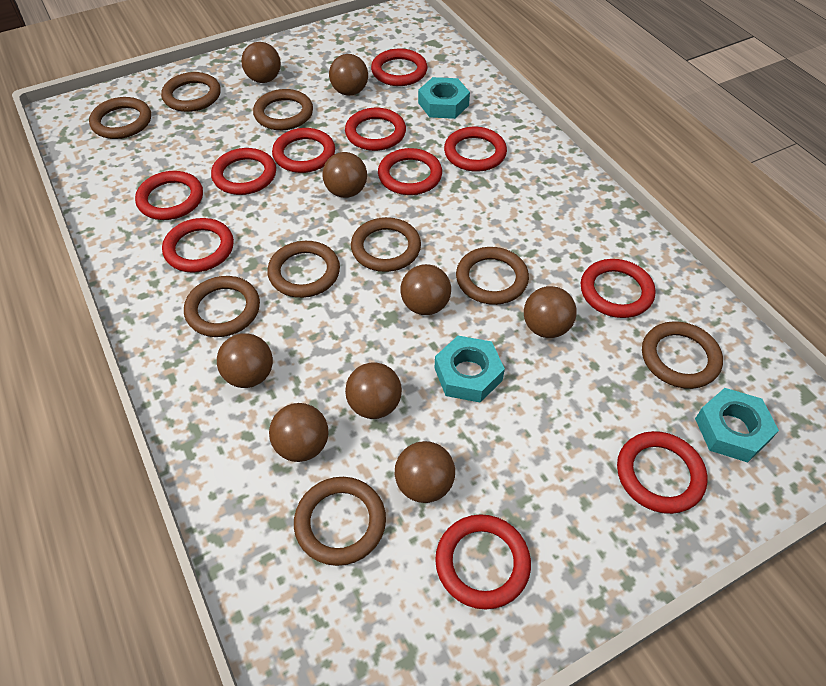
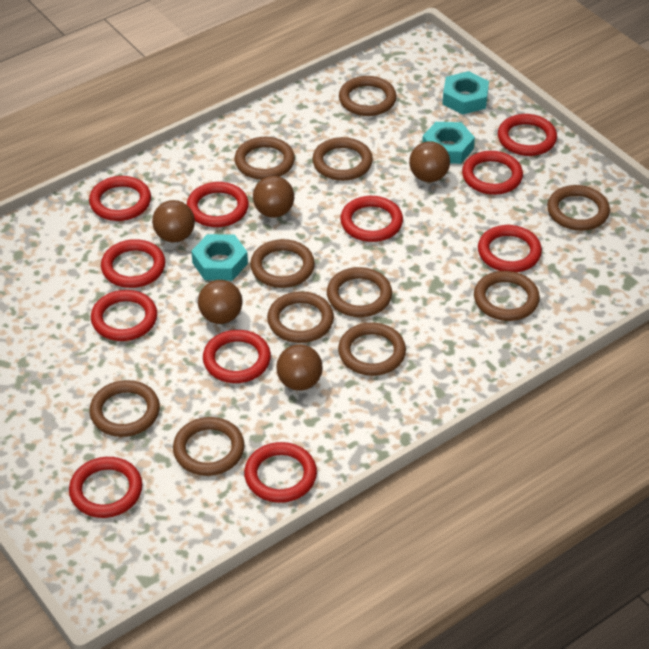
brown ball: 9 -> 5
brown ring: 9 -> 11

